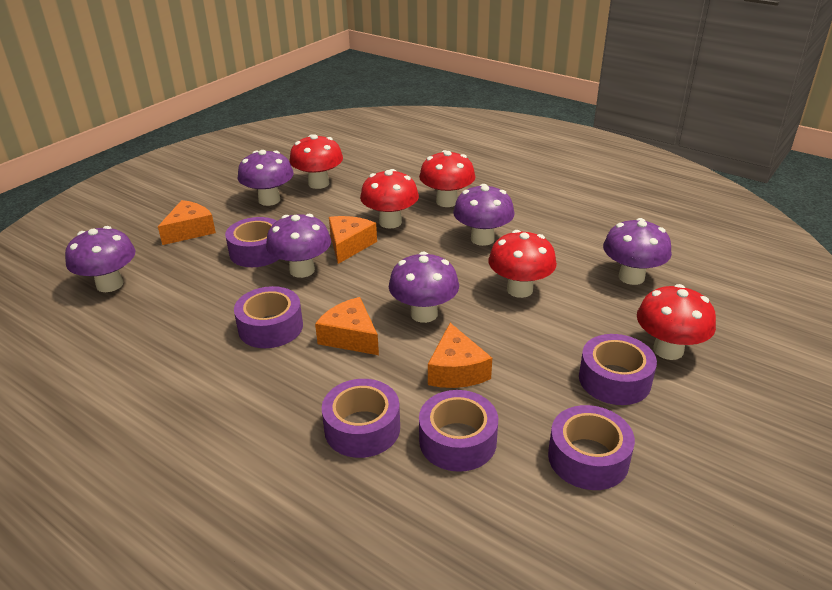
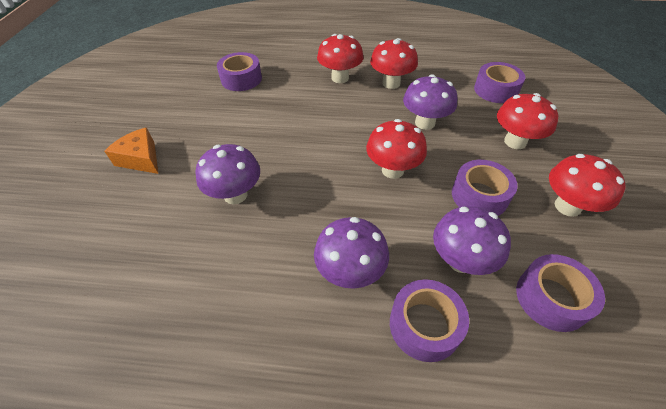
orange cheese: 4 -> 1
purple mushroom: 6 -> 4
purple tape: 6 -> 5

